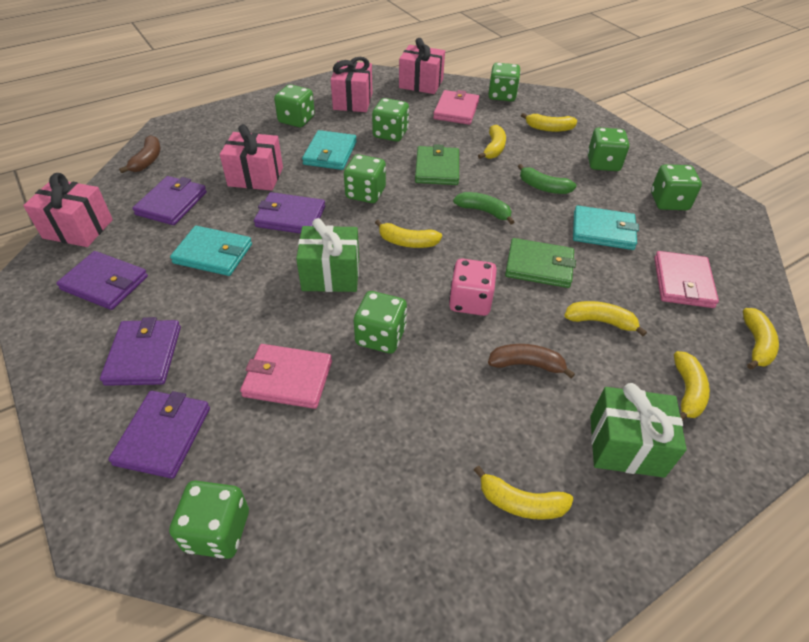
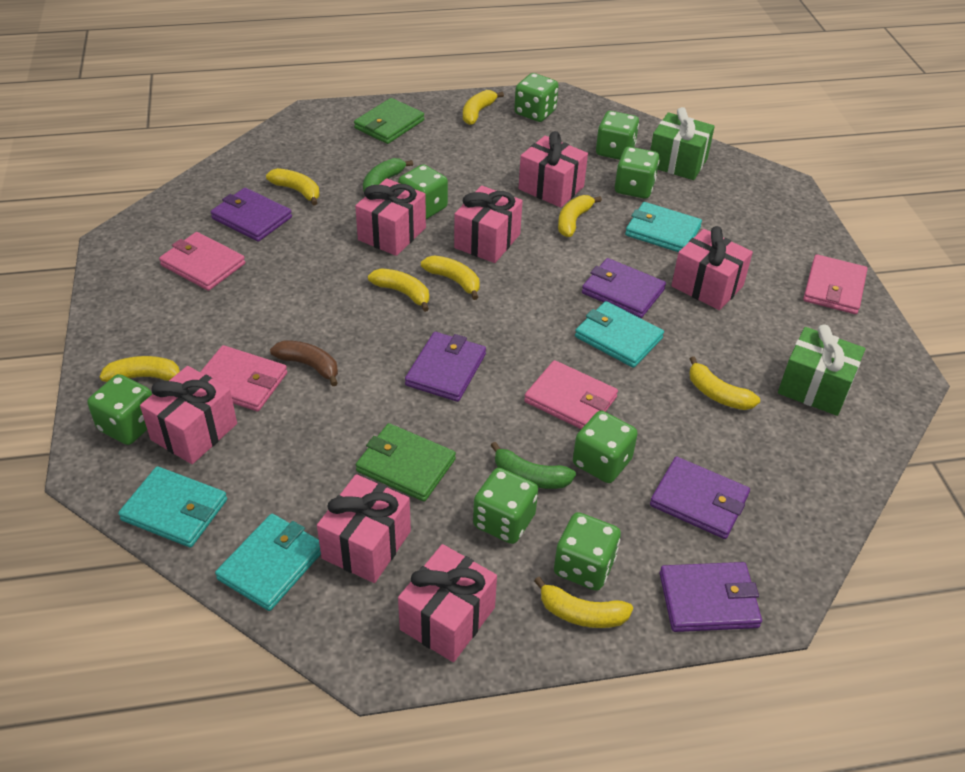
brown banana: 2 -> 1
pink dice: 1 -> 0
pink gift: 4 -> 7
pink wallet: 3 -> 4
turquoise wallet: 3 -> 4
yellow banana: 7 -> 8

